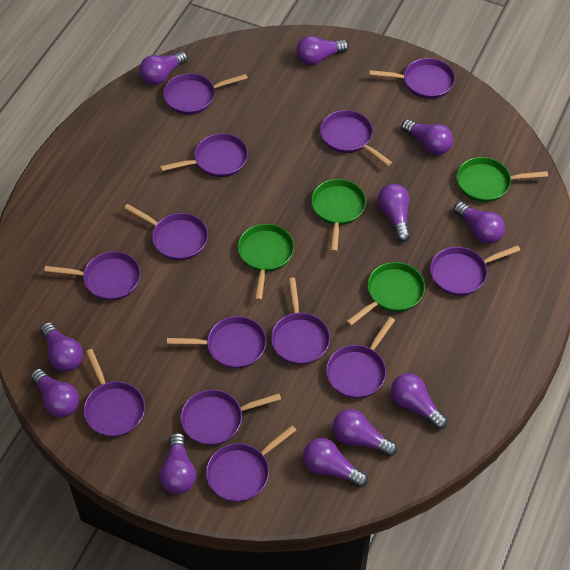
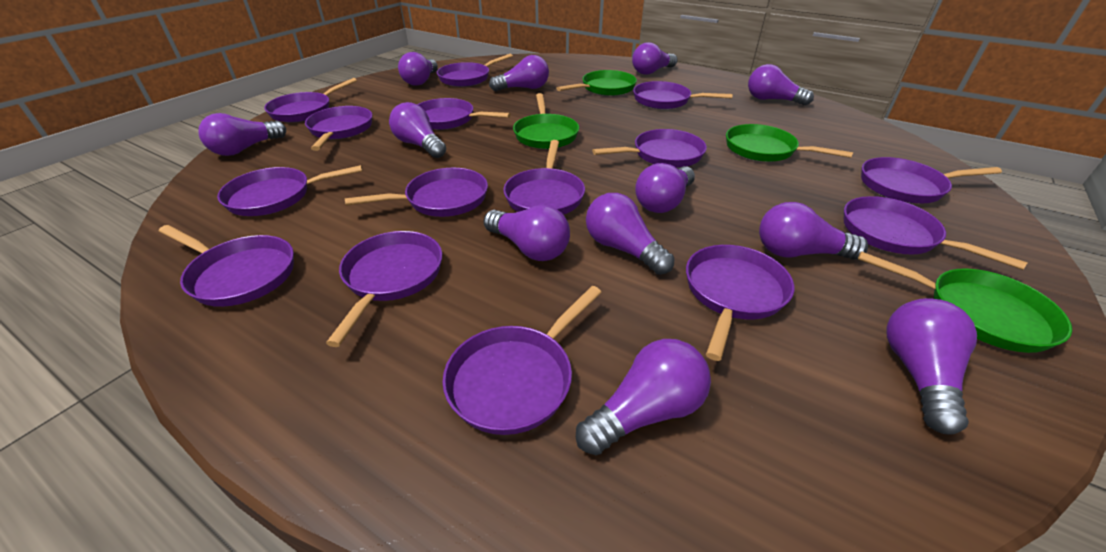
purple light bulb: 11 -> 12
purple pan: 13 -> 15

